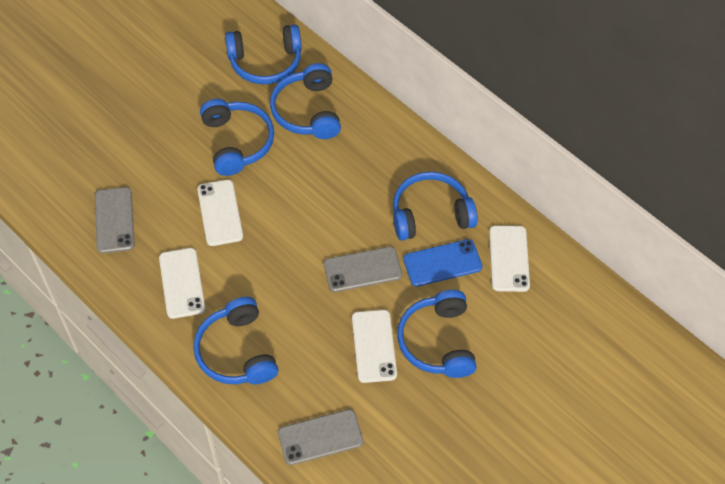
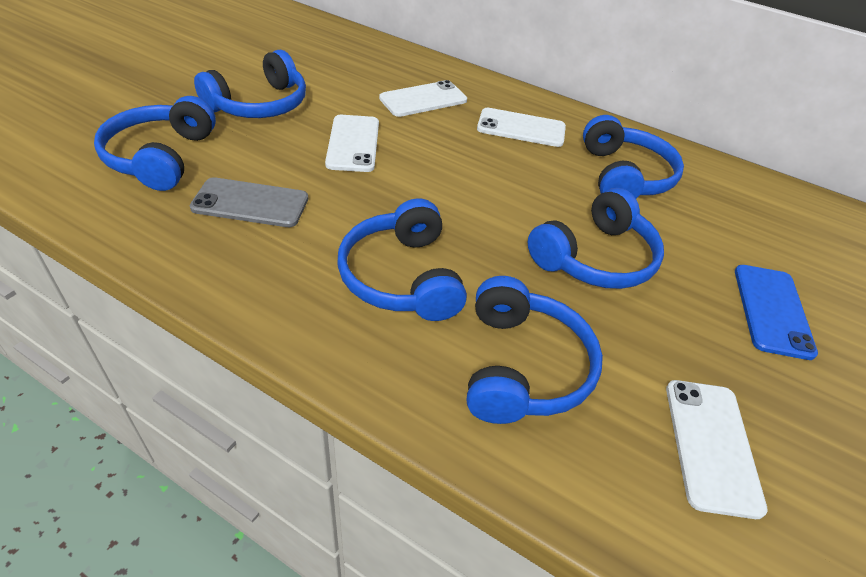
grey phone: 3 -> 1

